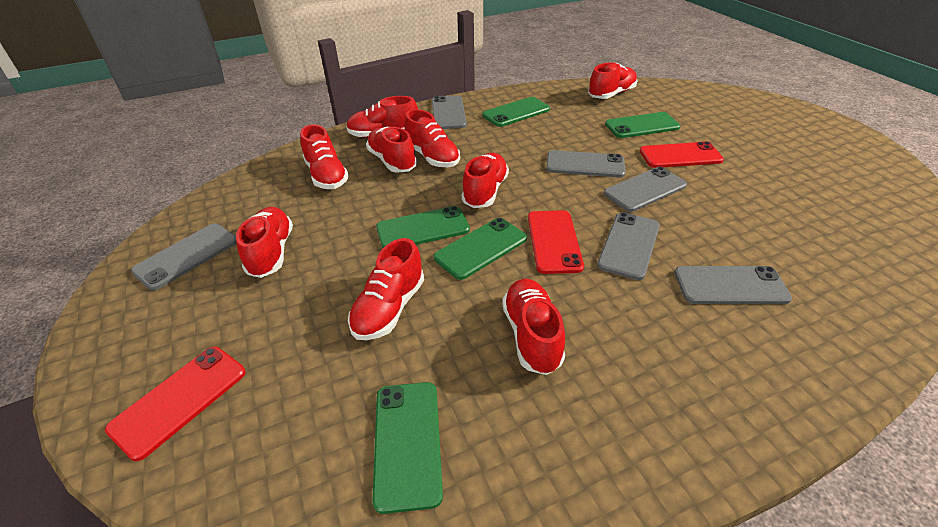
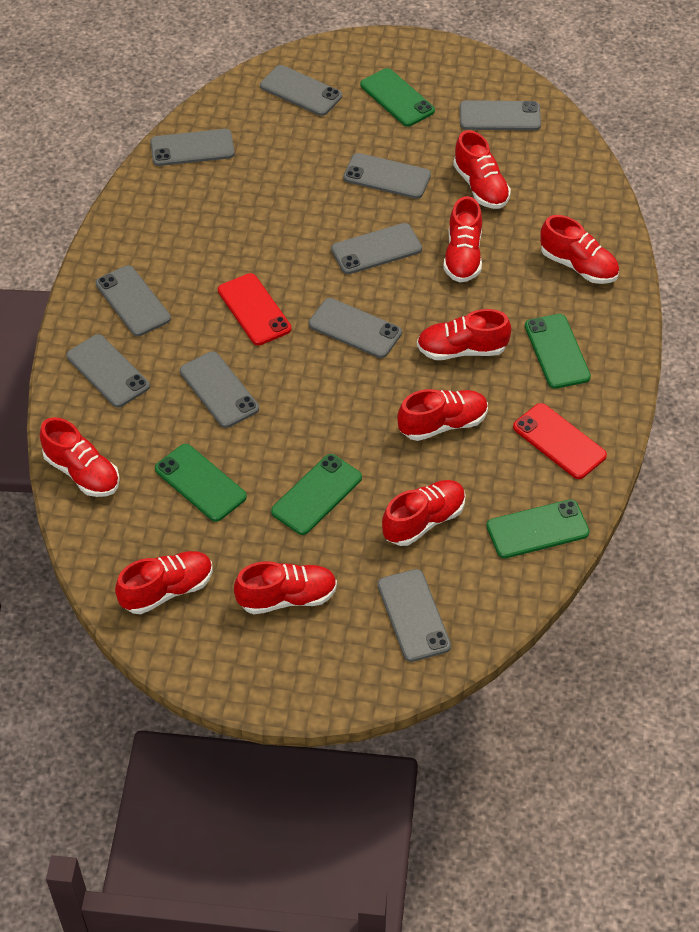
grey phone: 6 -> 10
red phone: 3 -> 2

